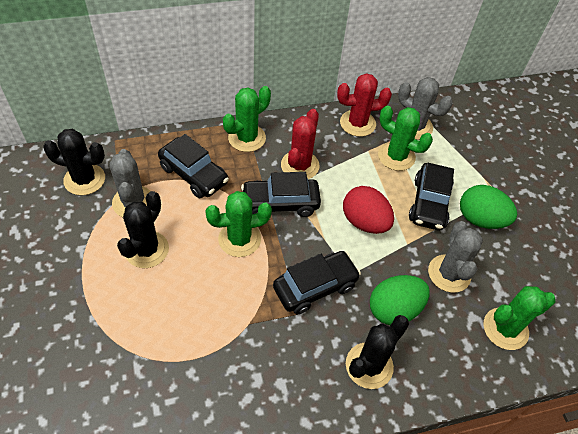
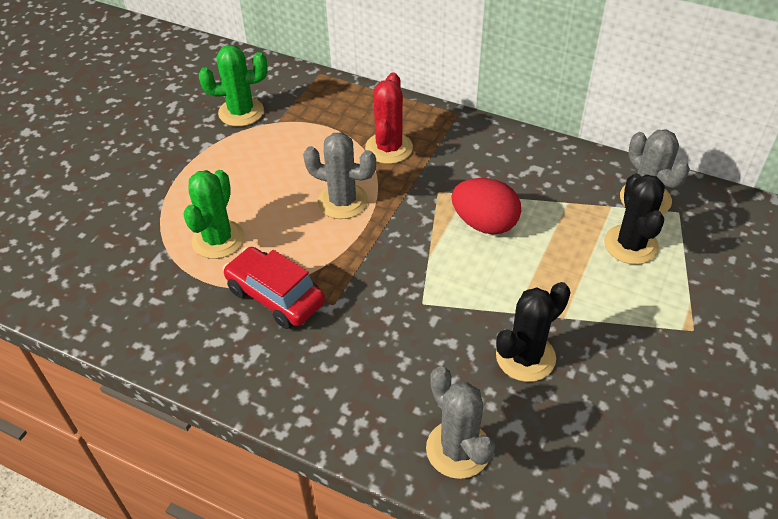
black cactus: 3 -> 2
black car: 4 -> 0
green cactus: 4 -> 2
green egg: 2 -> 0
red cactus: 2 -> 1
red car: 0 -> 1

